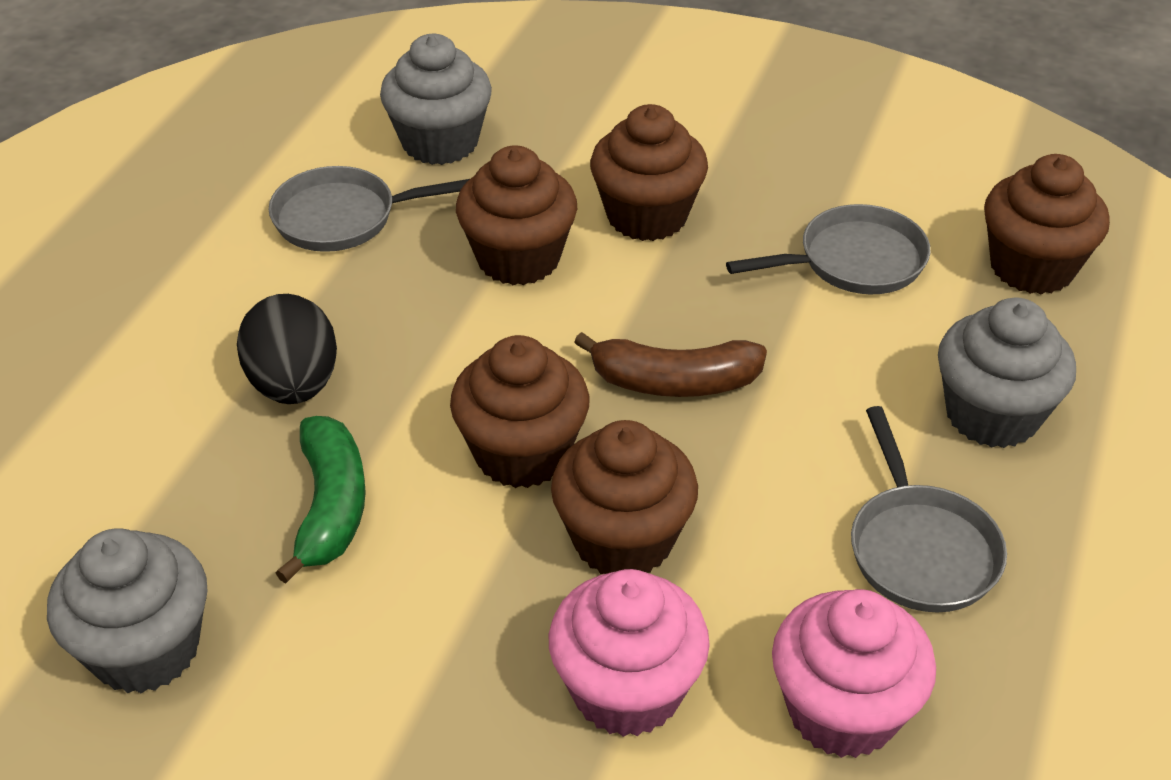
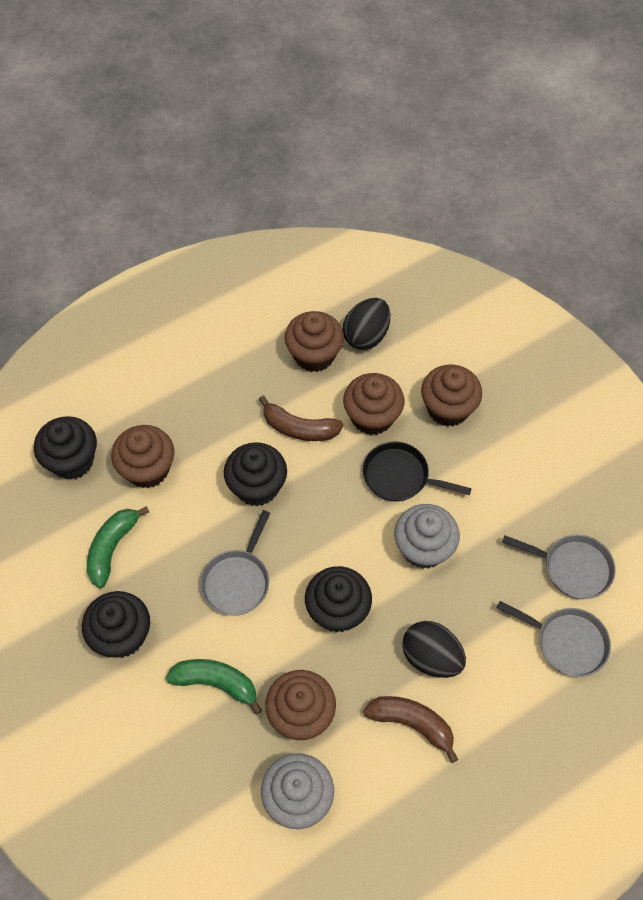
black cupcake: 0 -> 4
black egg: 1 -> 2
black pan: 0 -> 1
brown banana: 1 -> 2
green banana: 1 -> 2
grey cupcake: 3 -> 2
pink cupcake: 2 -> 0

